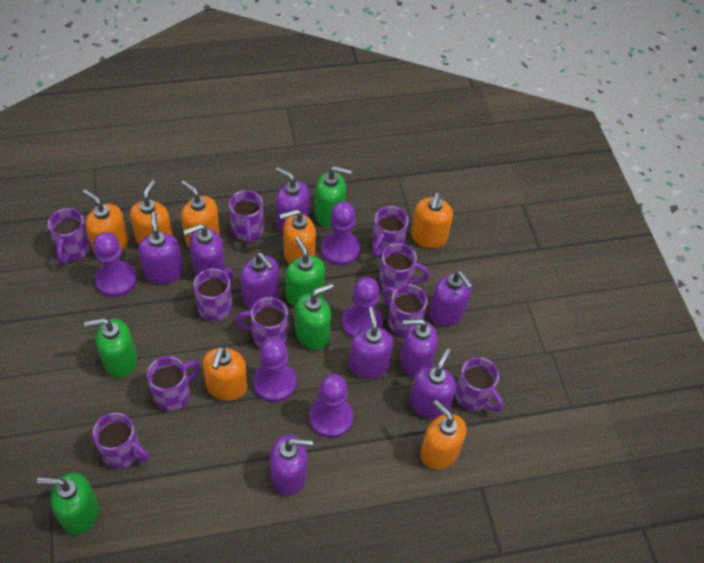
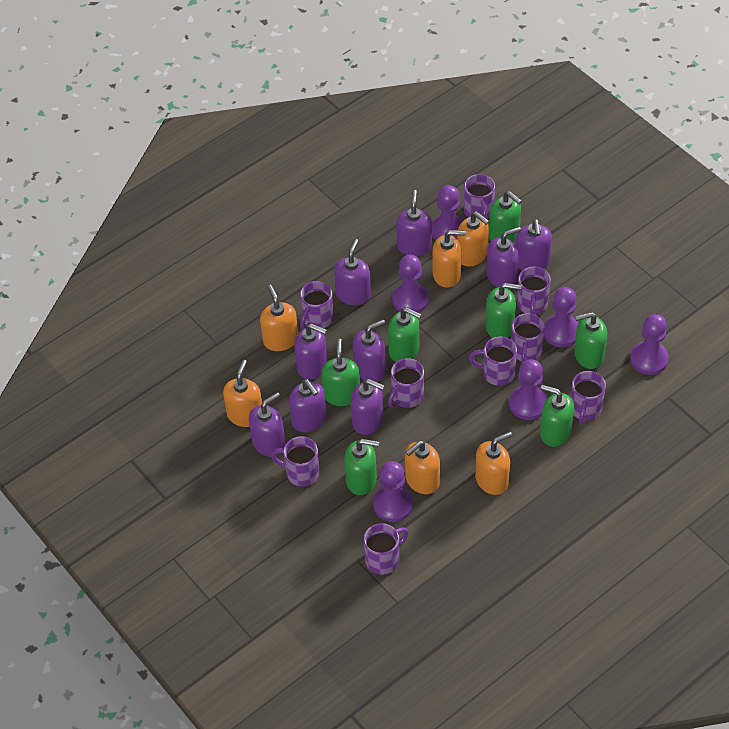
green soap dispenser: 5 -> 7
orange soap dispenser: 7 -> 6
purple mug: 10 -> 9
purple pawn: 5 -> 6

